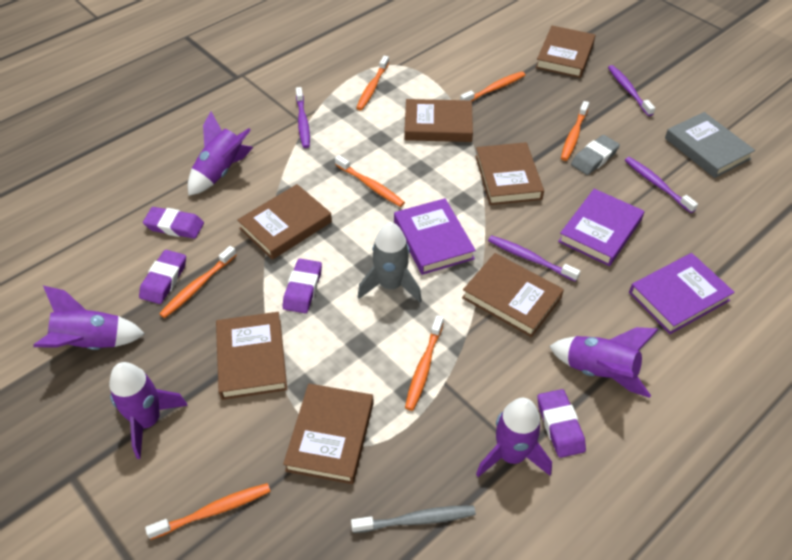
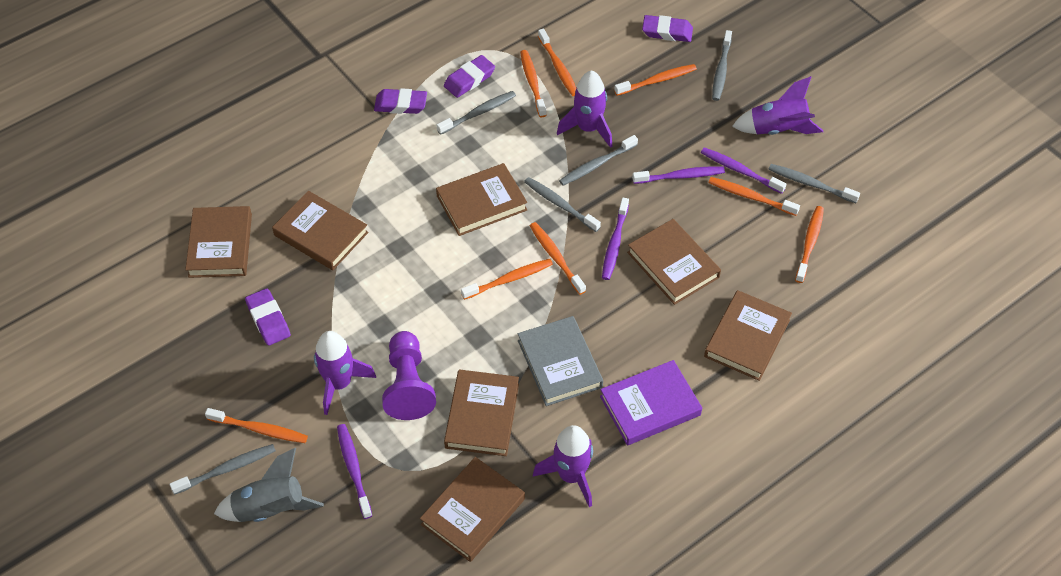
grey eraser: 1 -> 0
grey toothbrush: 1 -> 6
orange toothbrush: 7 -> 8
purple book: 3 -> 1
purple pawn: 0 -> 1
purple rocket: 5 -> 4

